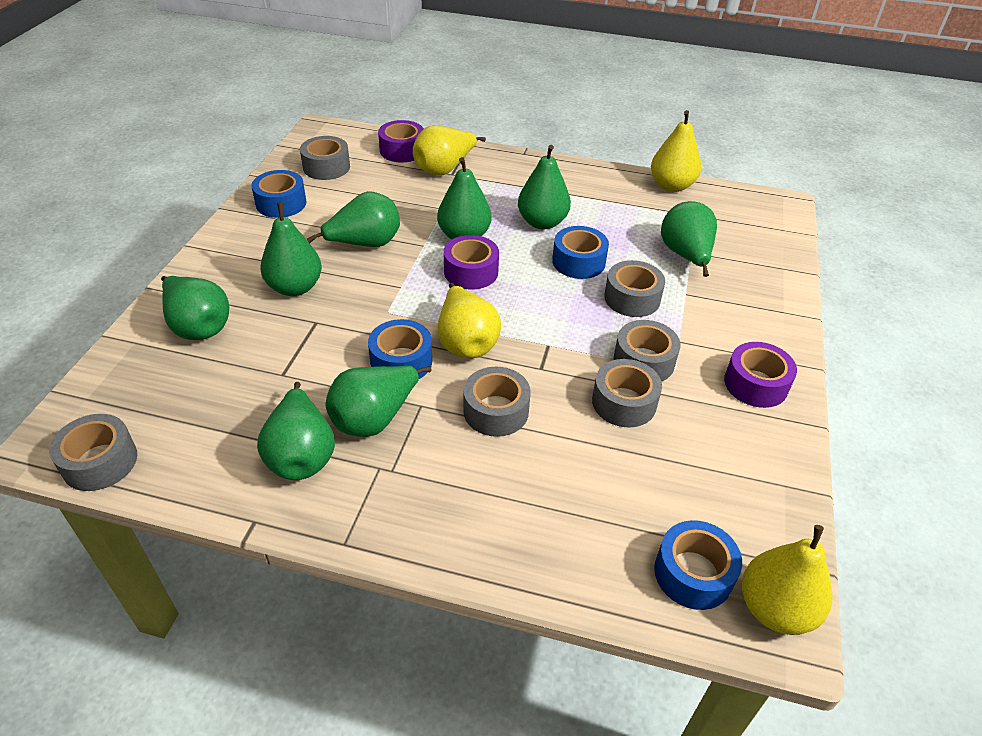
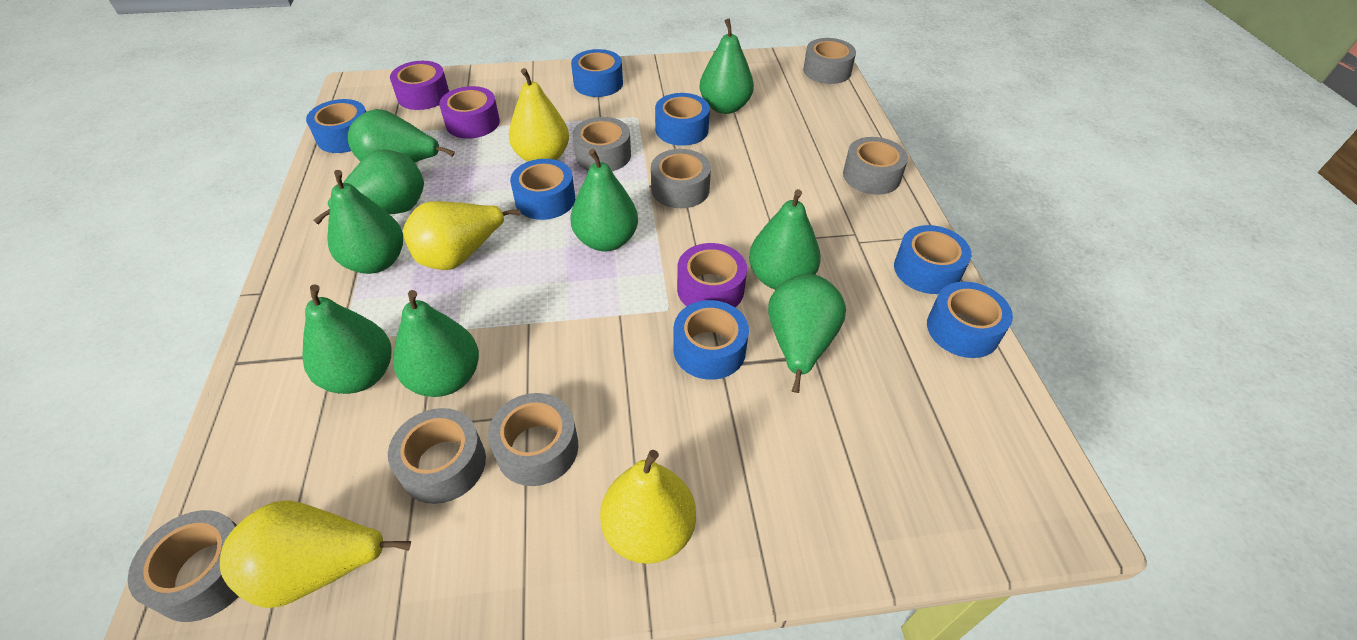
blue tape: 4 -> 7
green pear: 8 -> 9
grey tape: 6 -> 7

